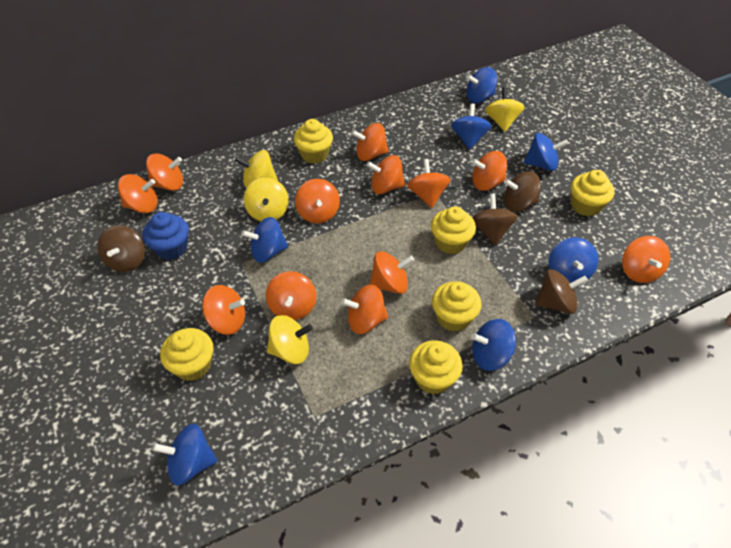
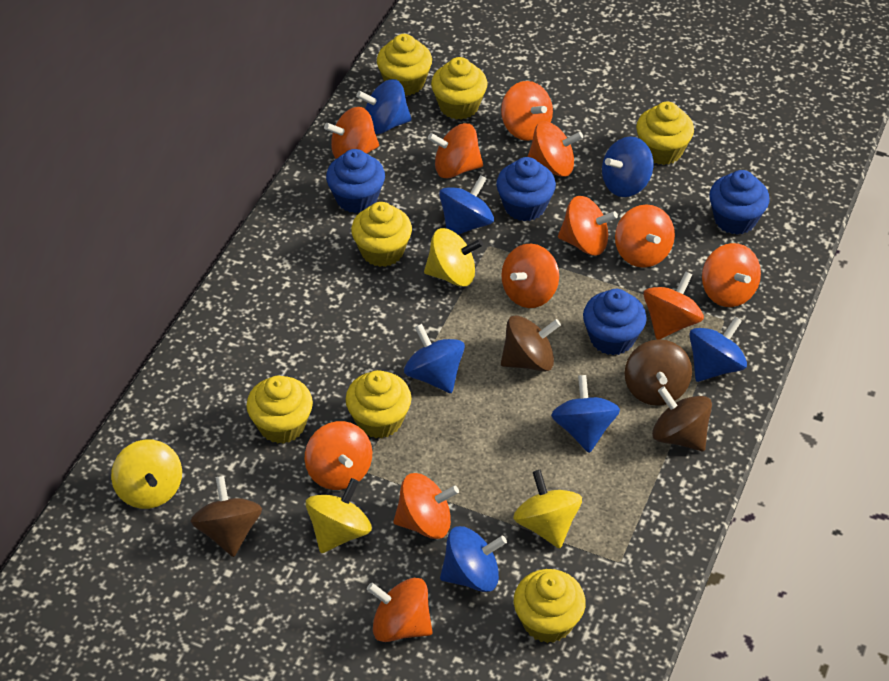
blue cupcake: 1 -> 4
yellow cupcake: 6 -> 7

